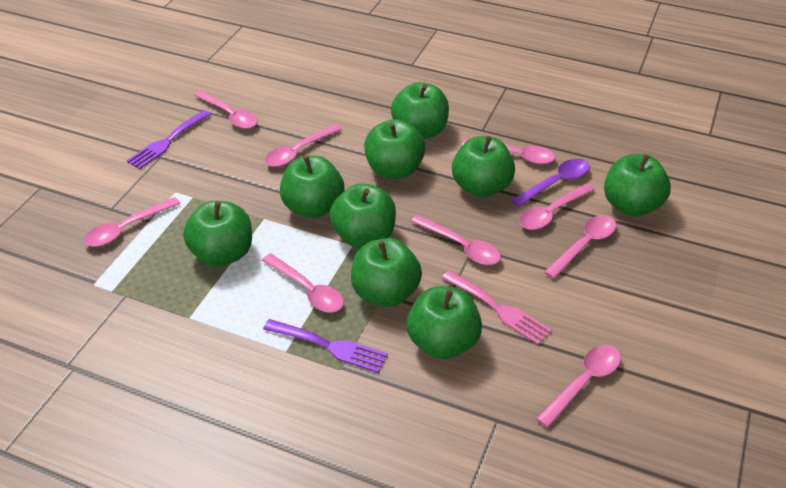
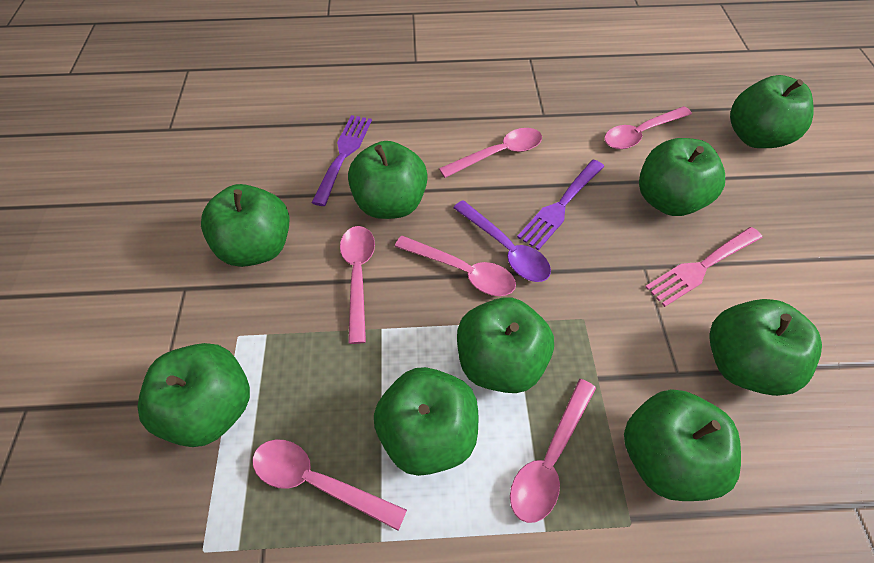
pink spoon: 9 -> 6

